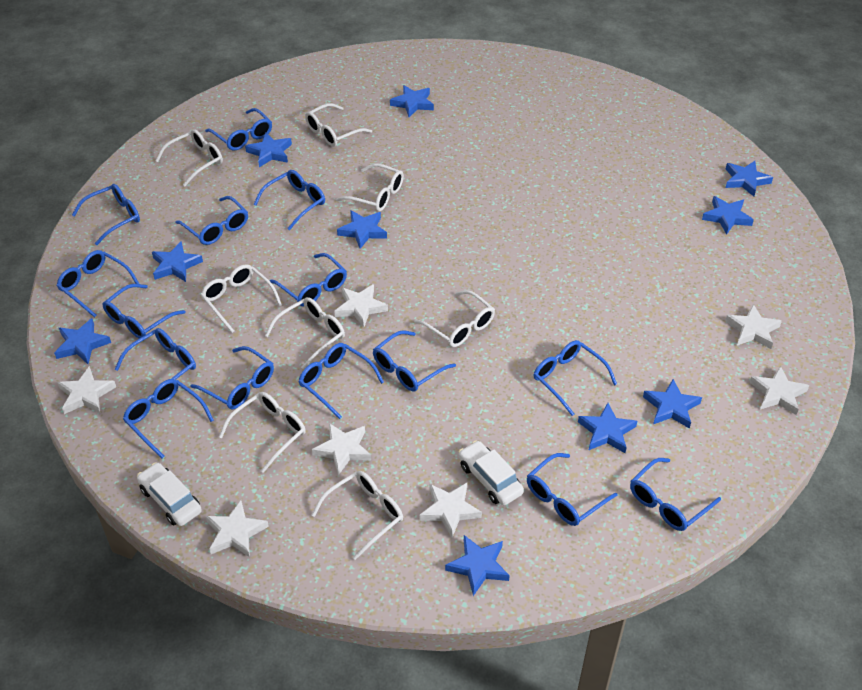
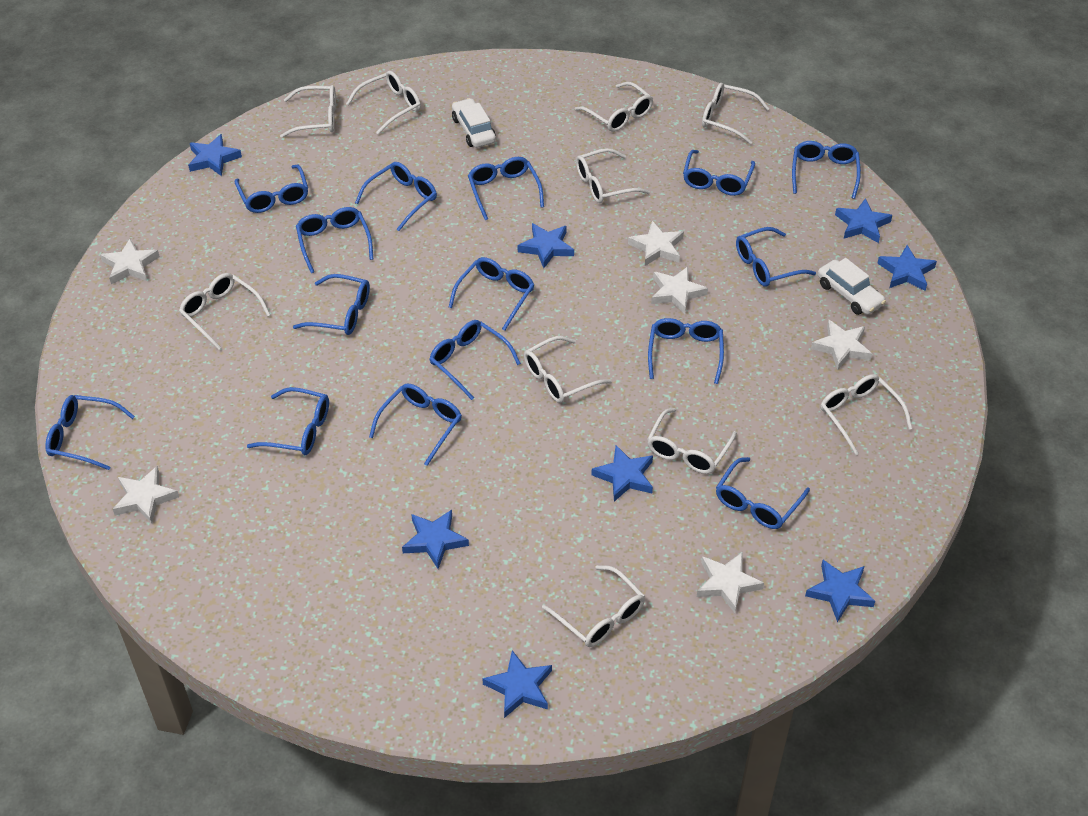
blue star: 10 -> 8
white glasses: 8 -> 10
white star: 7 -> 6

